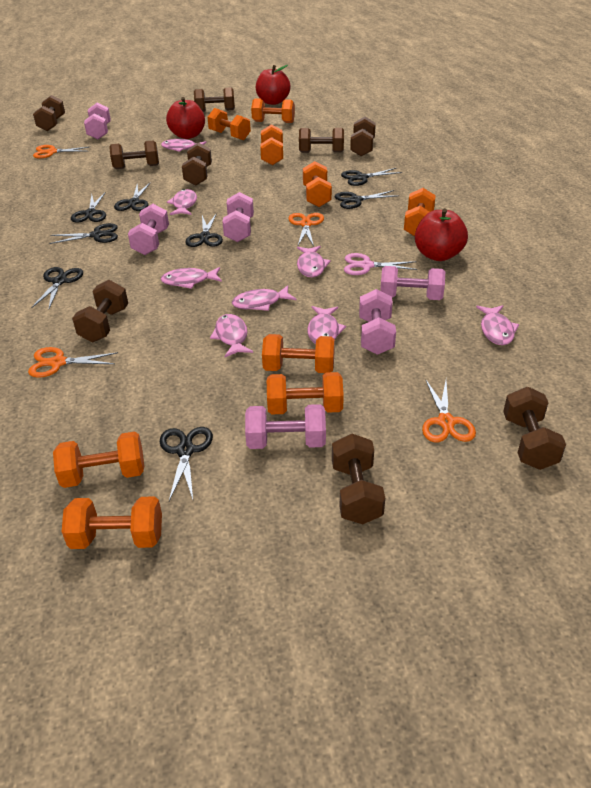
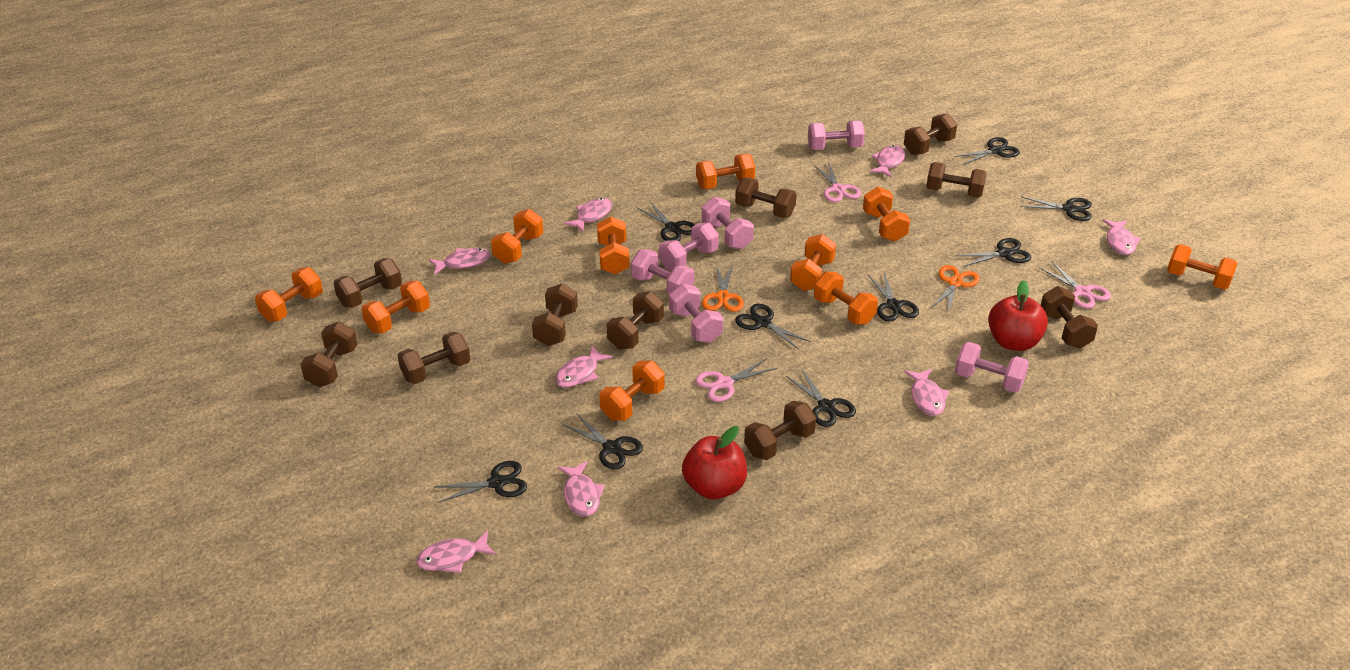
black scissors: 8 -> 9
brown dumbbell: 9 -> 10
orange dumbbell: 9 -> 10
orange scissors: 4 -> 2
pink scissors: 1 -> 3
red apple: 3 -> 2

